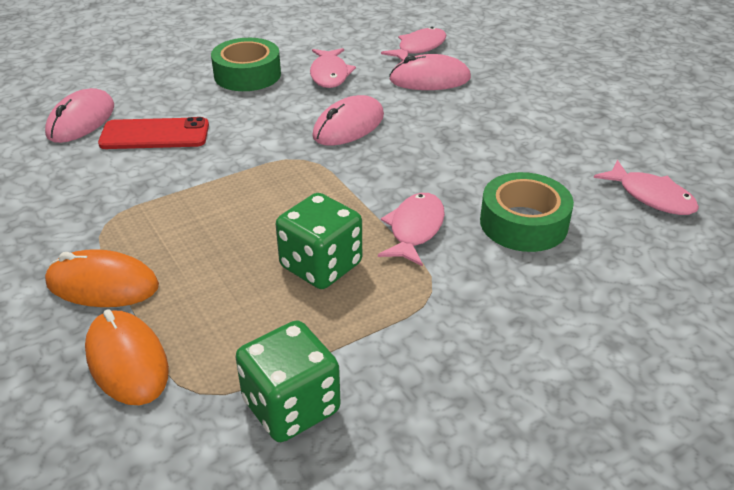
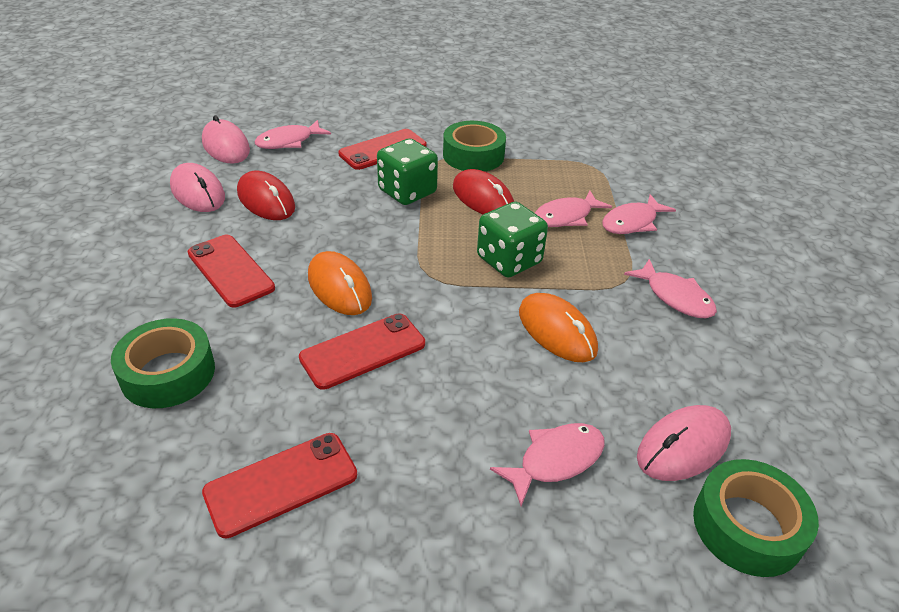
green tape: 2 -> 3
pink fish: 4 -> 5
red mouse: 0 -> 2
red phone: 1 -> 4

